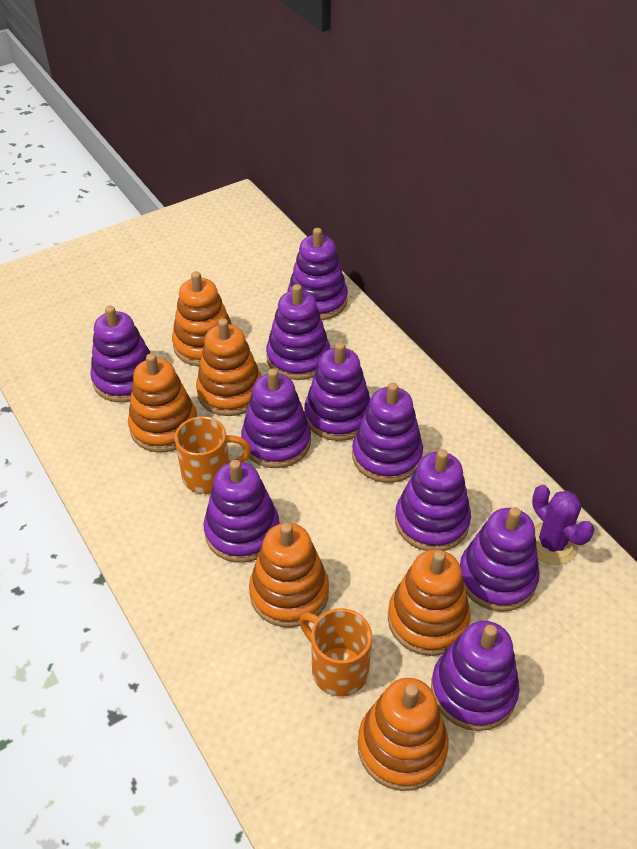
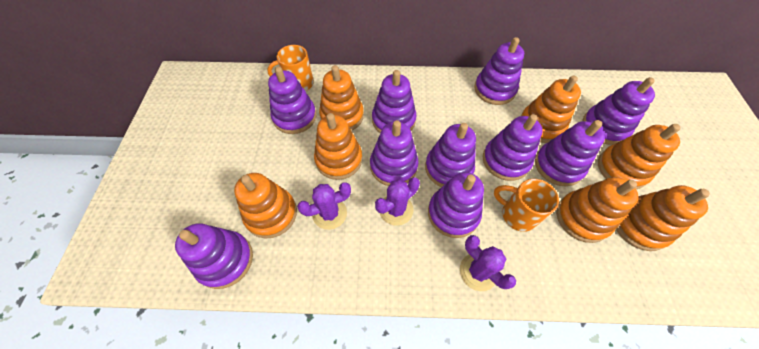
orange stacking toy: 6 -> 7
purple cactus: 1 -> 3

